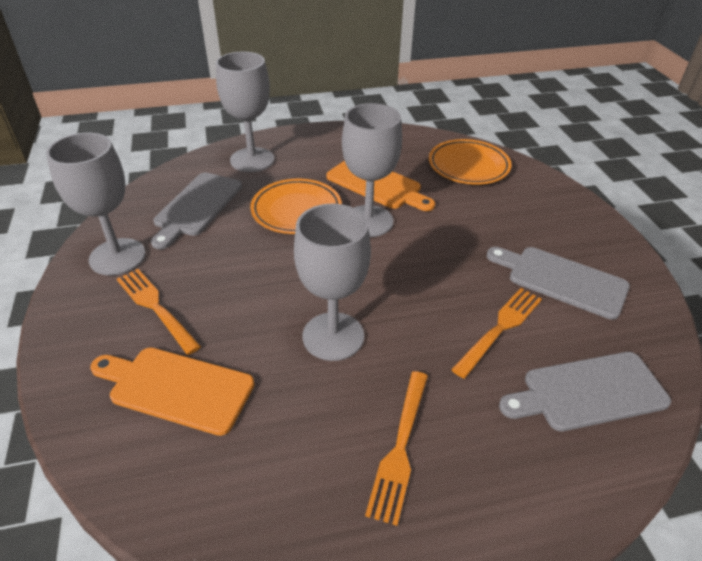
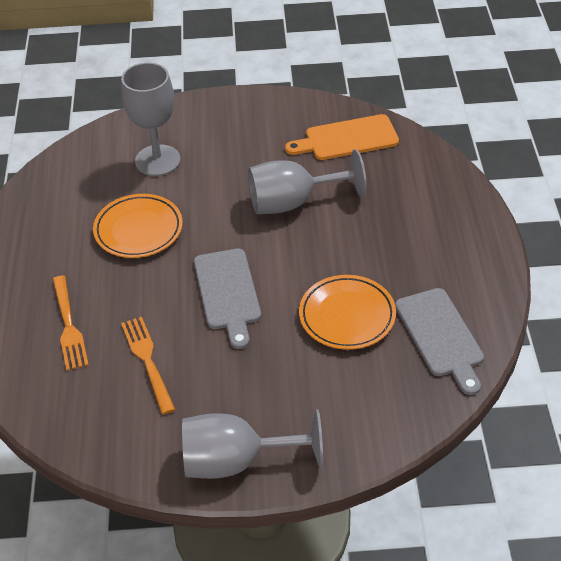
grey cutting board: 3 -> 2
grey goblet: 4 -> 3
orange cutting board: 2 -> 1
orange fork: 3 -> 2

